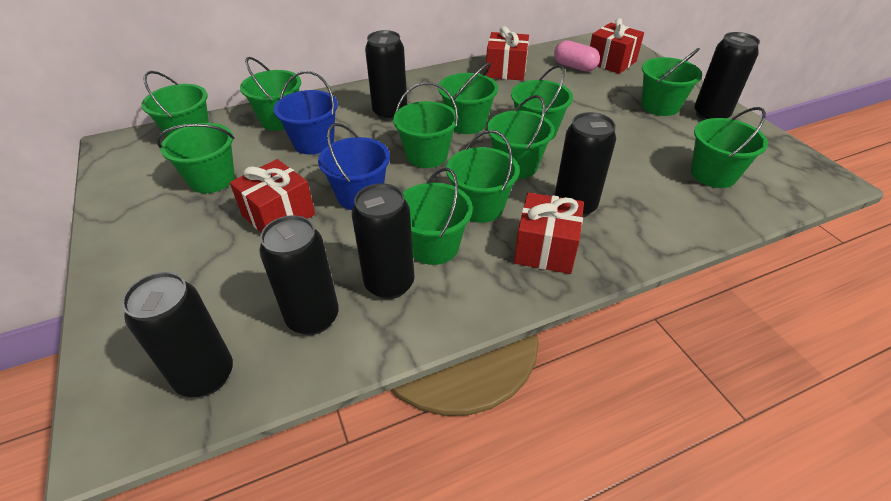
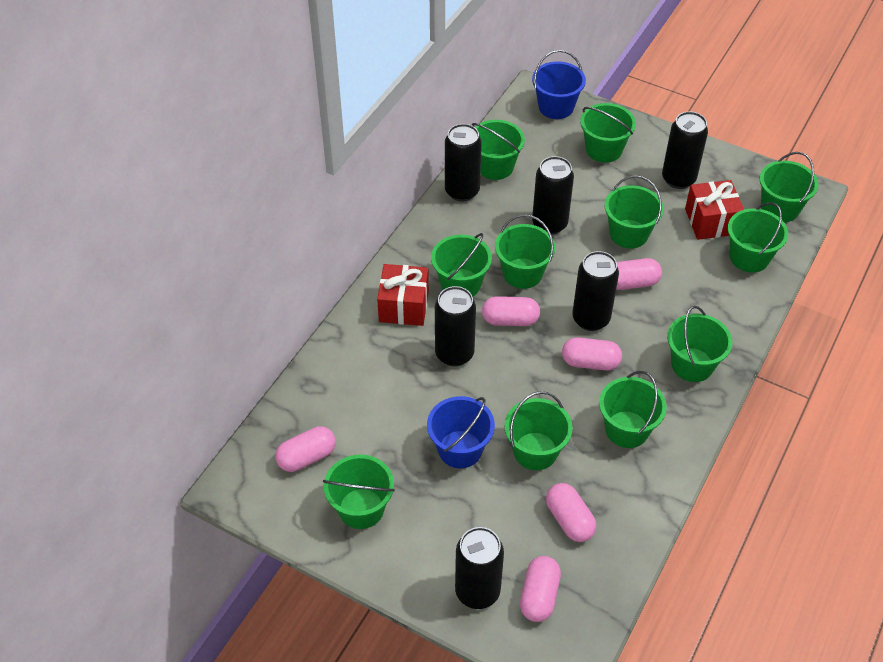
pink capsule: 1 -> 6
red gift: 4 -> 2

